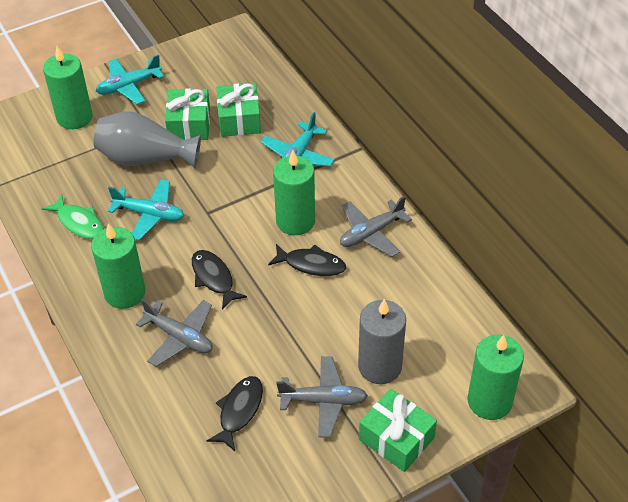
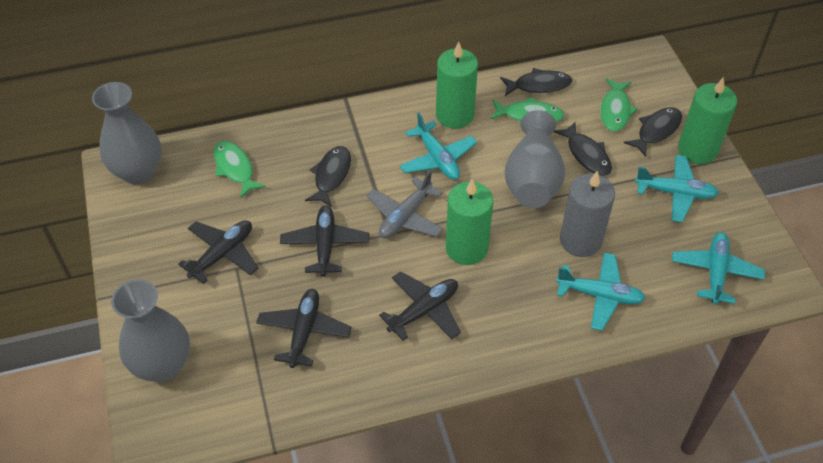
black fish: 3 -> 4
black plane: 0 -> 4
green candle: 4 -> 3
green fish: 1 -> 3
green gift: 3 -> 0
grey plane: 3 -> 1
grey vase: 1 -> 3
turquoise plane: 3 -> 4

